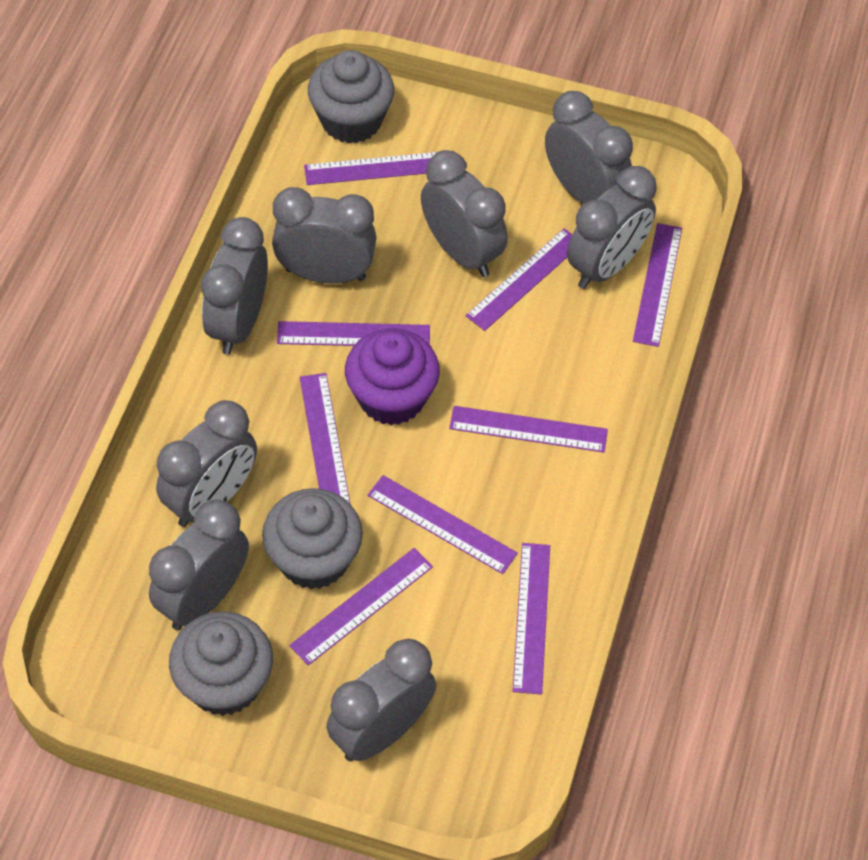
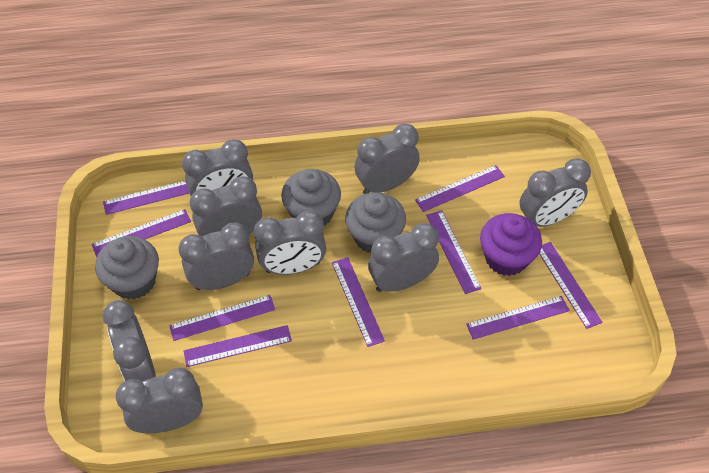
grey clock: 8 -> 9

